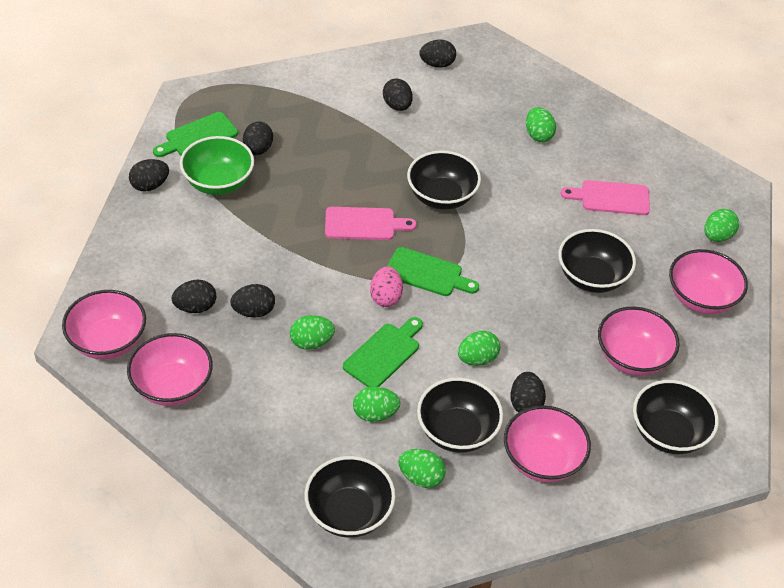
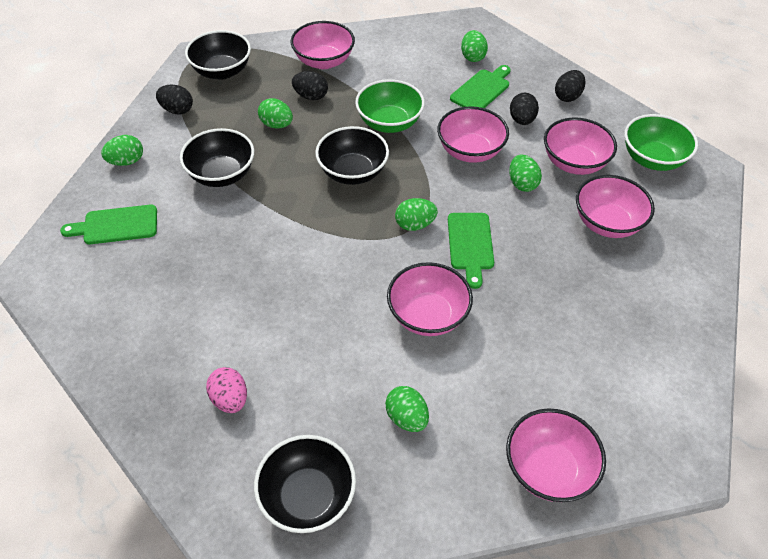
black bowl: 5 -> 4
black egg: 7 -> 4
green bowl: 1 -> 2
pink bowl: 5 -> 6
pink cutting board: 2 -> 0

